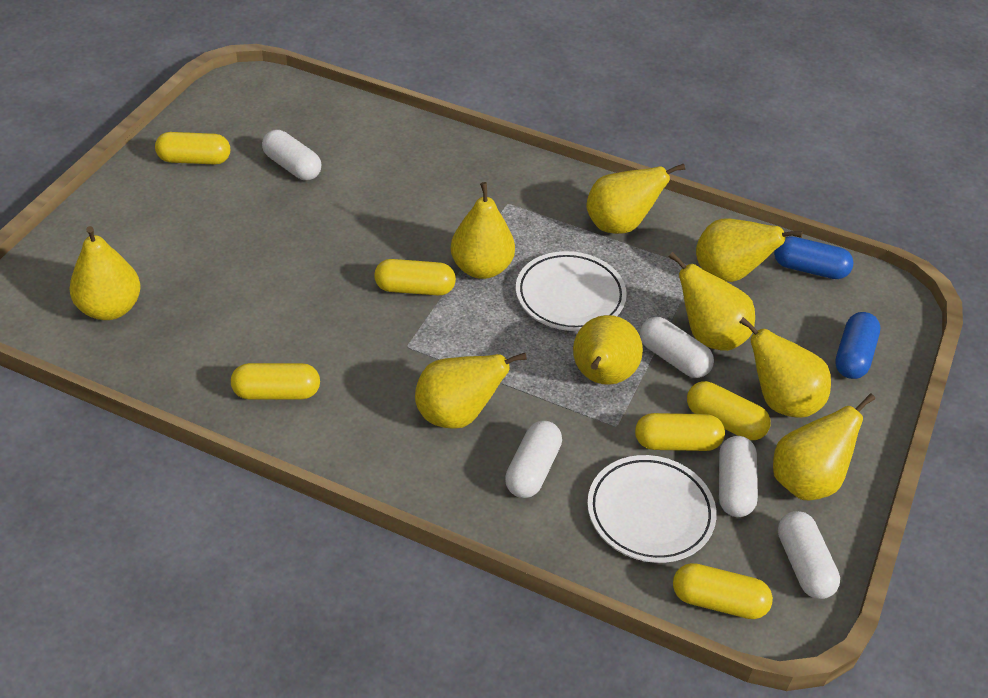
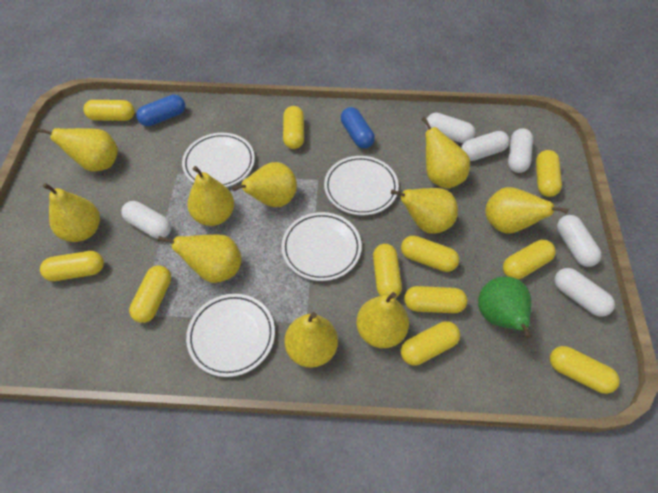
green pear: 0 -> 1
white capsule: 5 -> 6
white plate: 2 -> 4
yellow capsule: 6 -> 11
yellow pear: 9 -> 10

